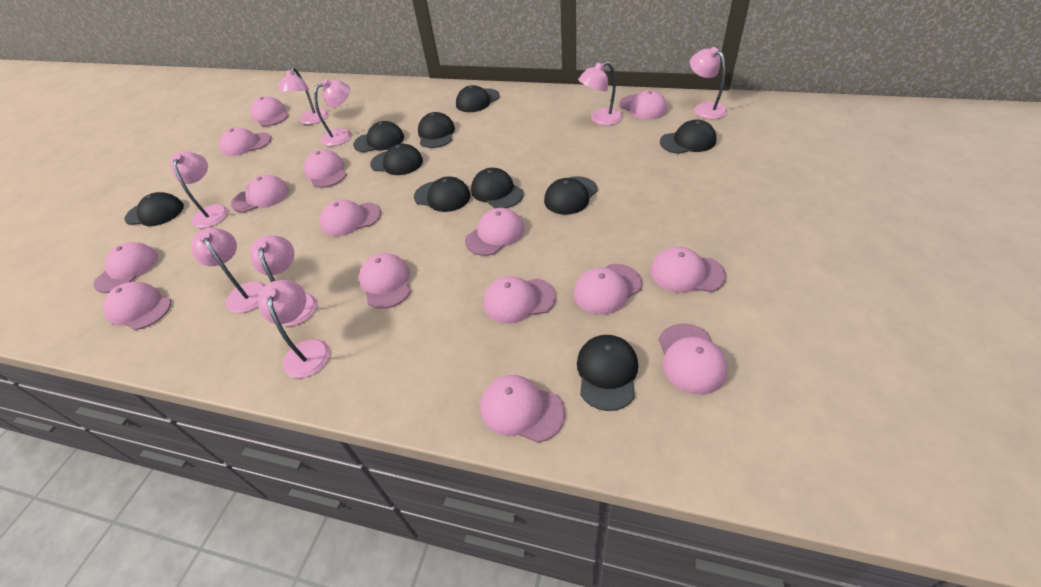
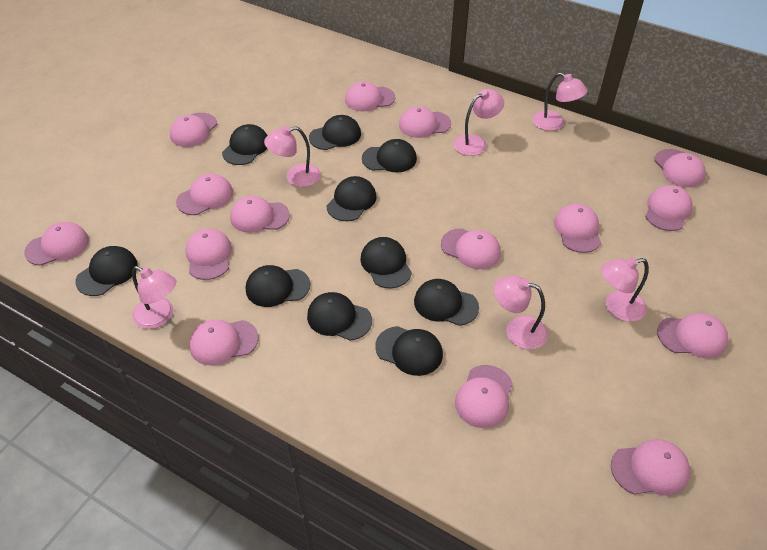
pink lamp: 8 -> 6

